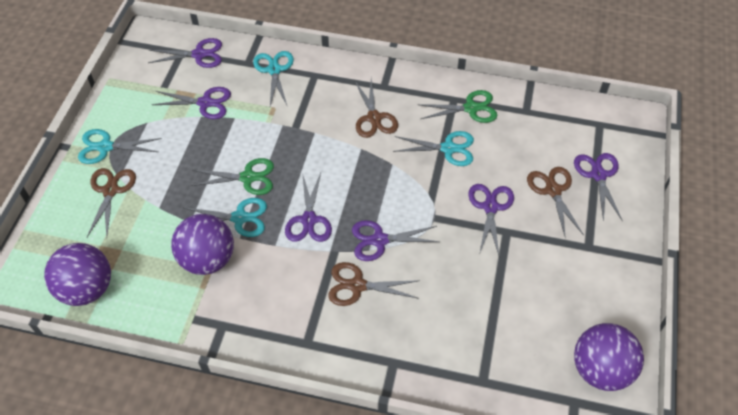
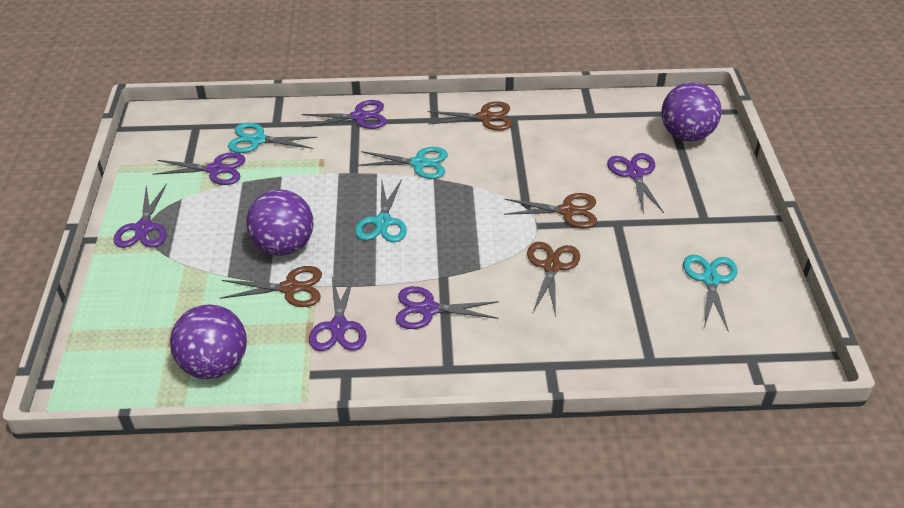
green scissors: 2 -> 0

